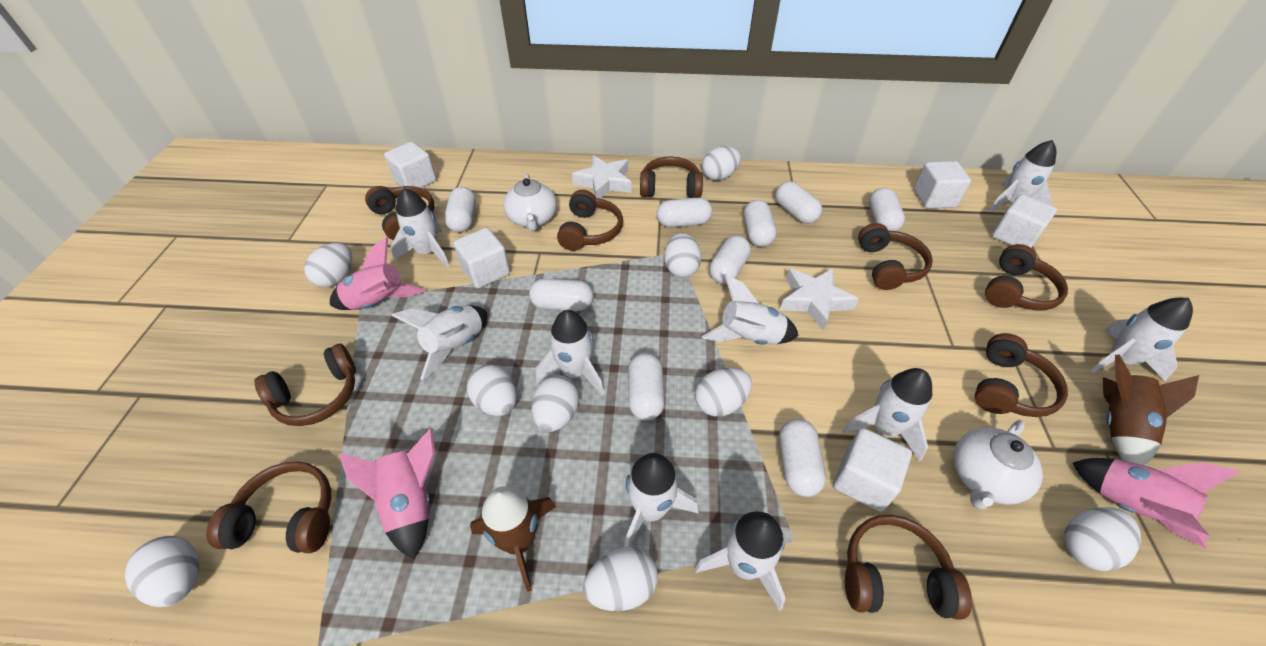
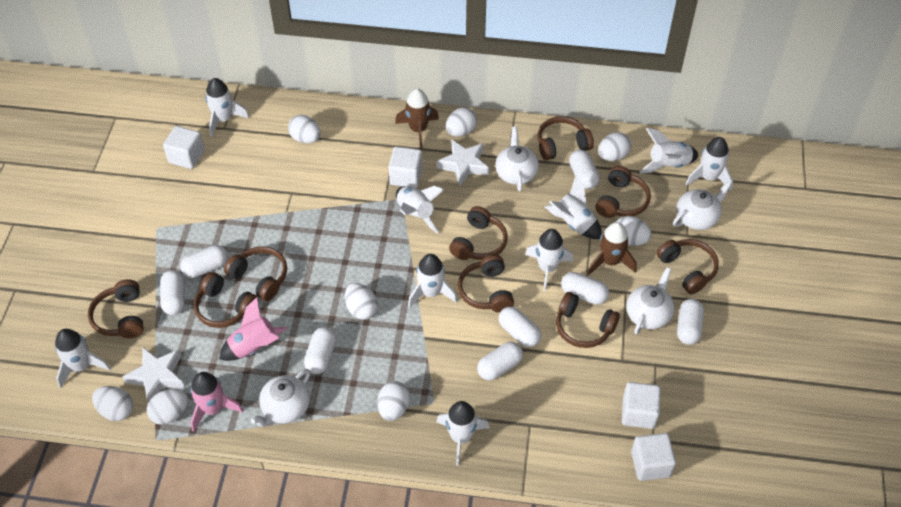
pink rocket: 3 -> 2
white capsule: 9 -> 8
white cube: 5 -> 4
white egg: 9 -> 8
white teapot: 2 -> 4

